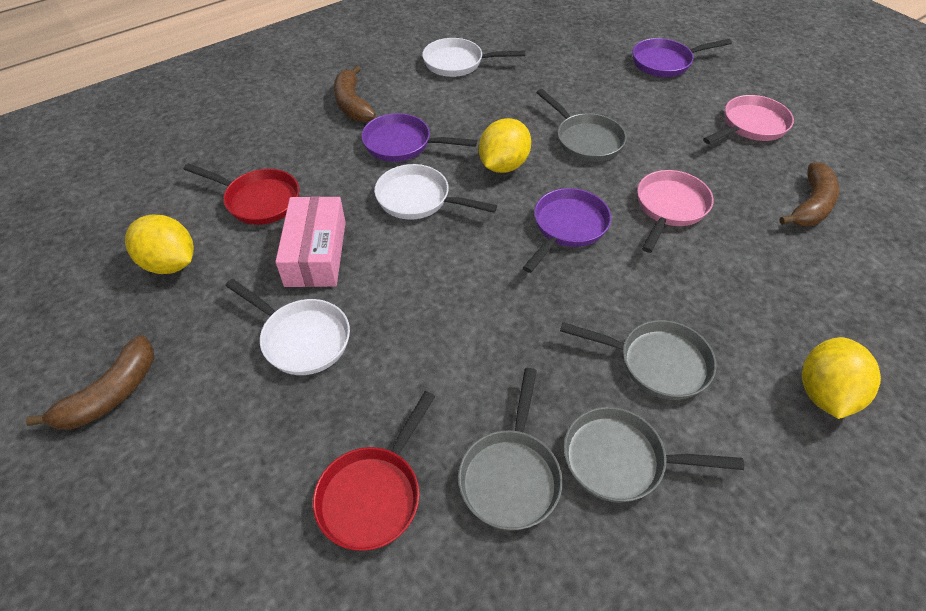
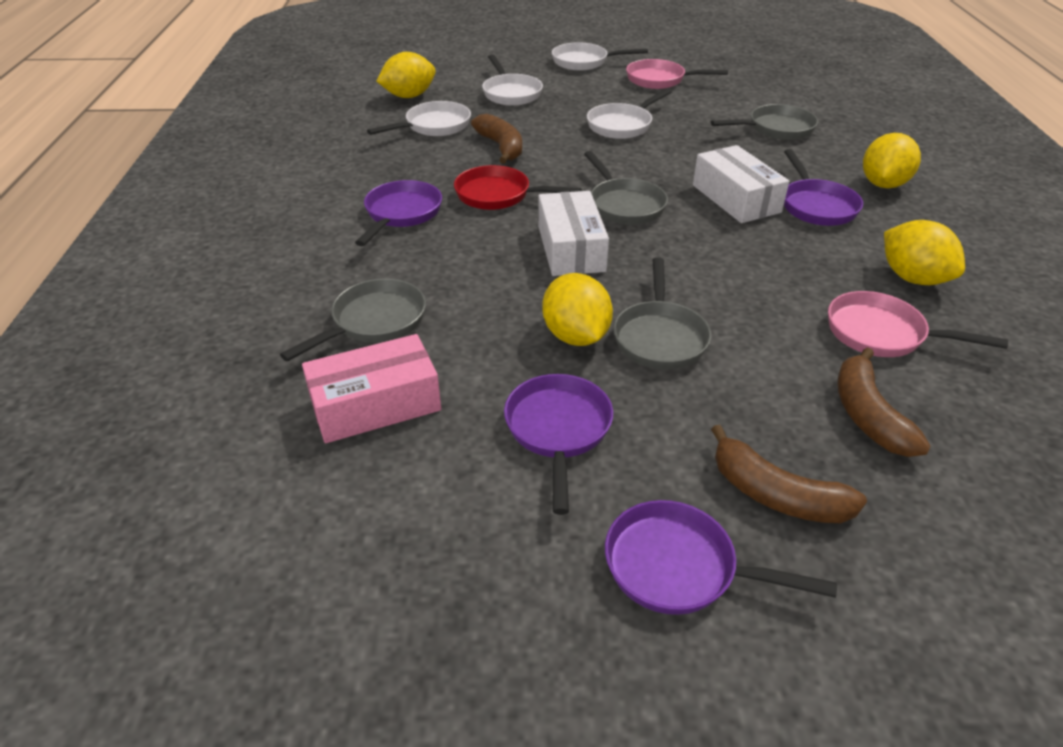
purple pan: 3 -> 4
red pan: 2 -> 1
white box: 0 -> 2
white pan: 3 -> 4
yellow lemon: 3 -> 4

